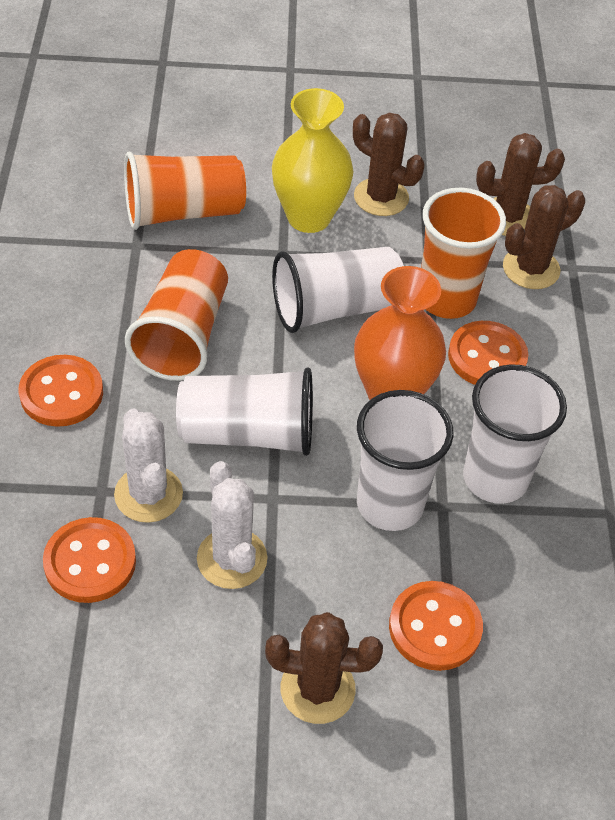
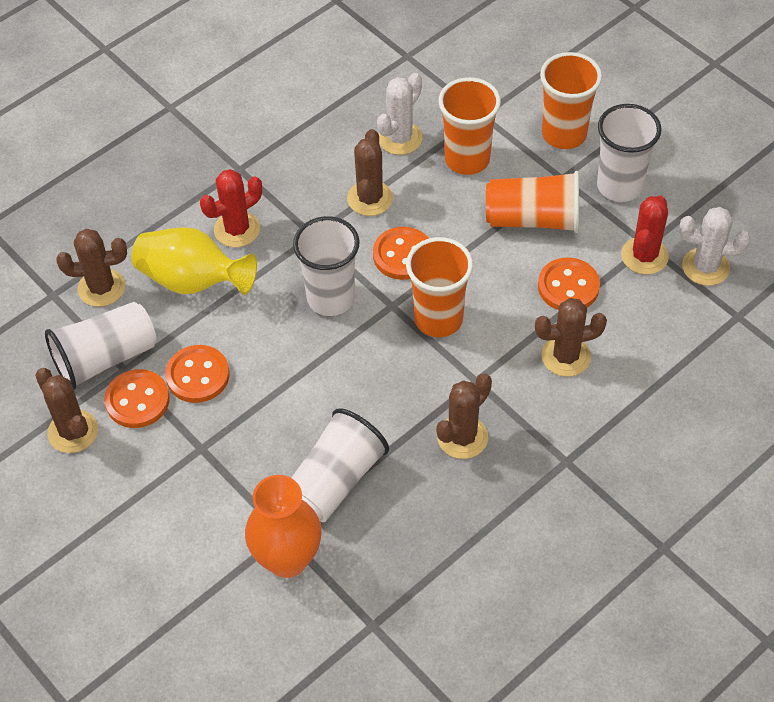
brown cactus: 4 -> 5
orange cup: 3 -> 4
red cactus: 0 -> 2

